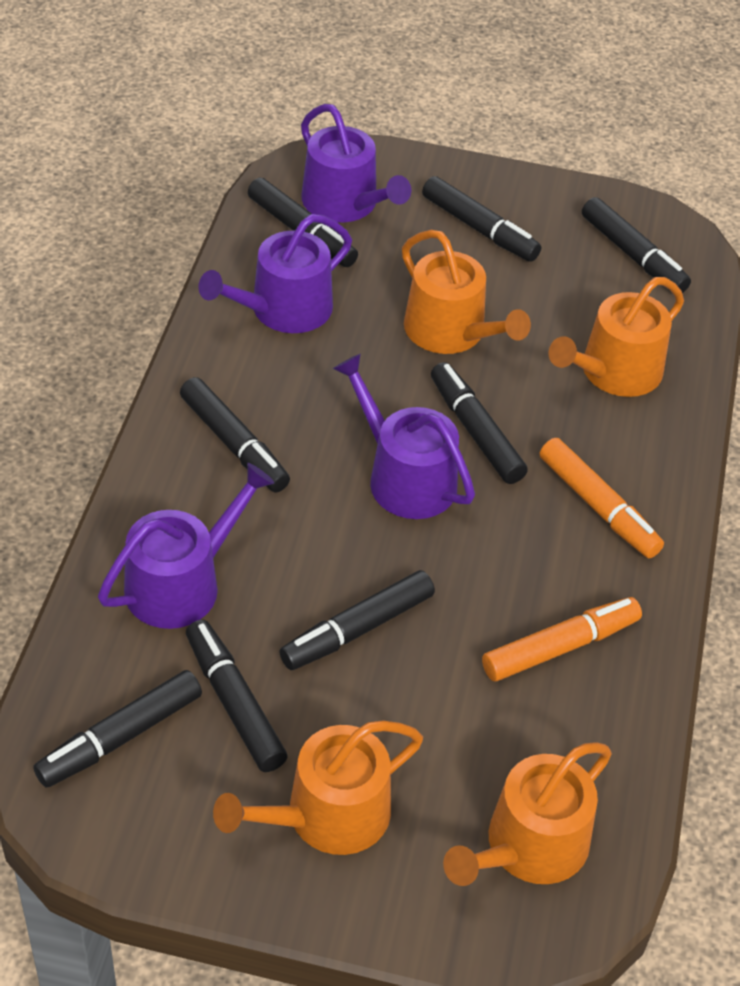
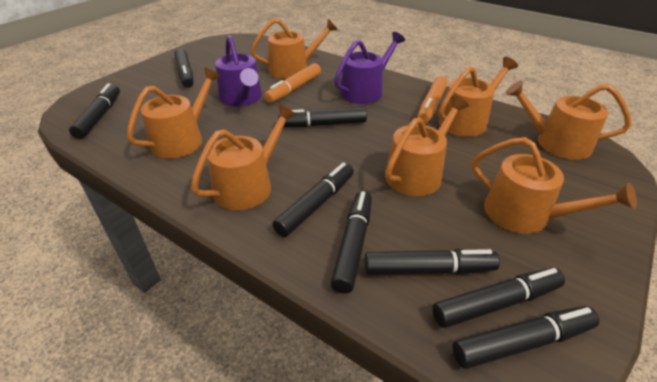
orange watering can: 4 -> 7
purple watering can: 4 -> 2

